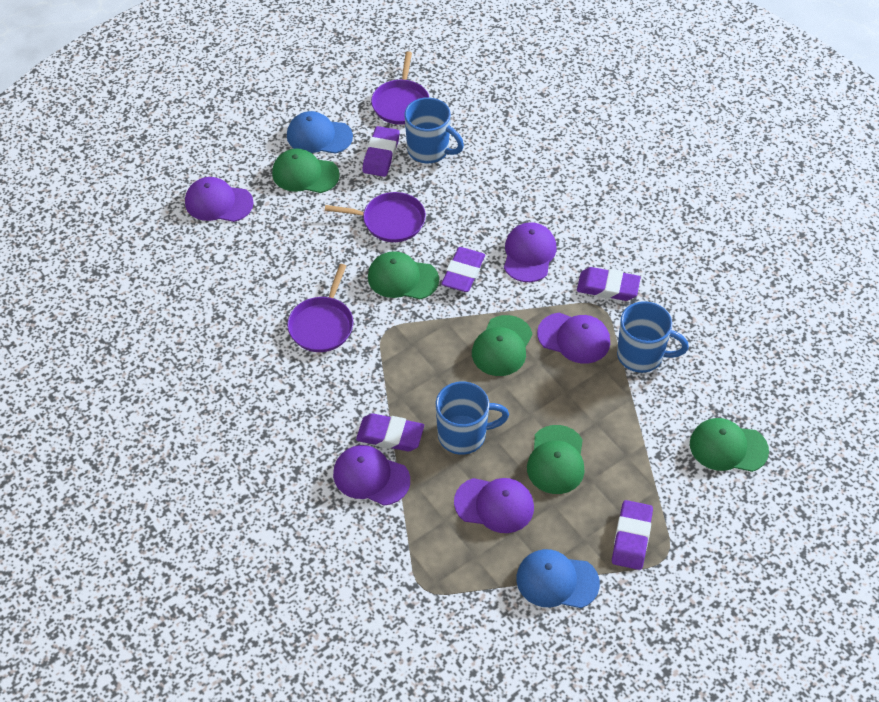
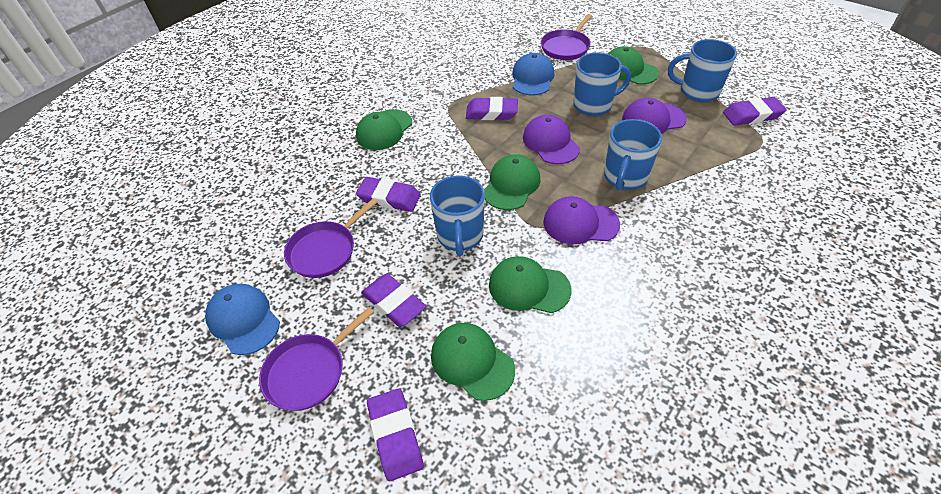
blue mug: 3 -> 4
purple cap: 5 -> 3

